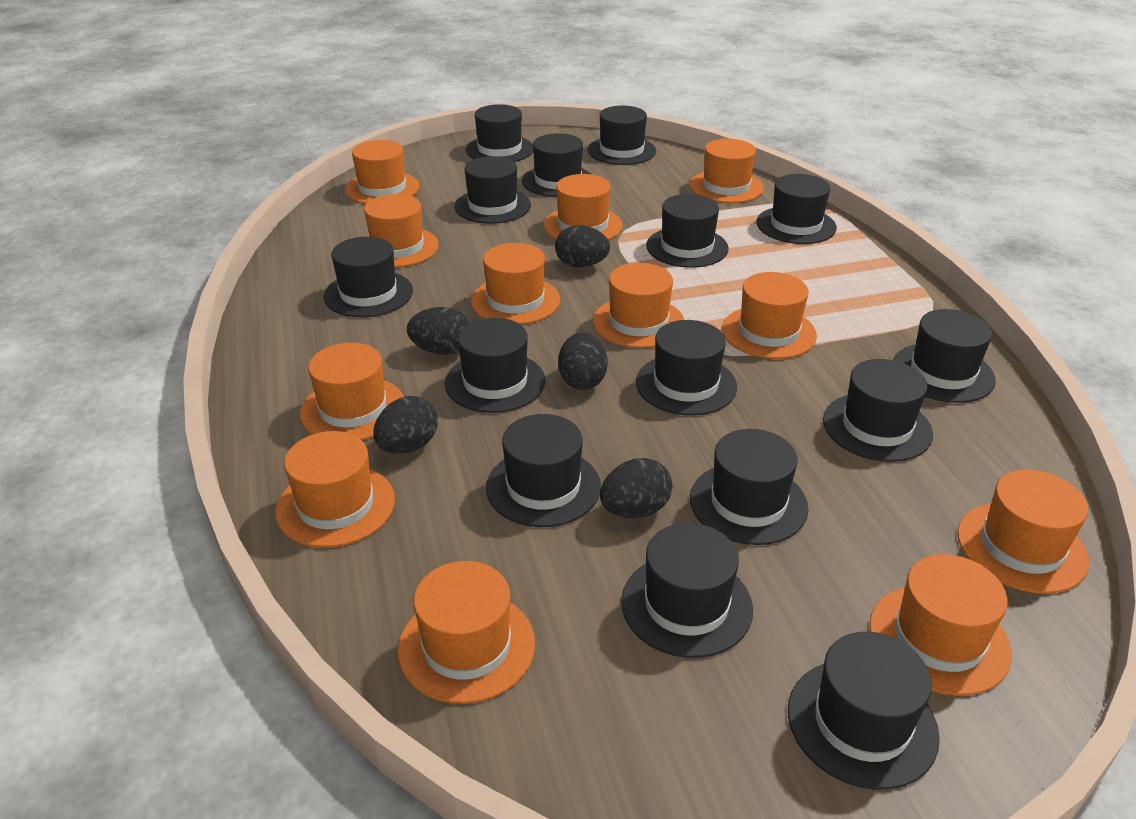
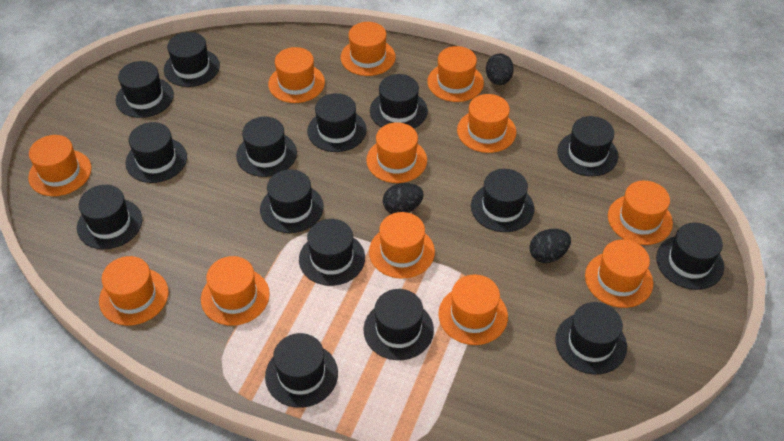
black egg: 5 -> 3

